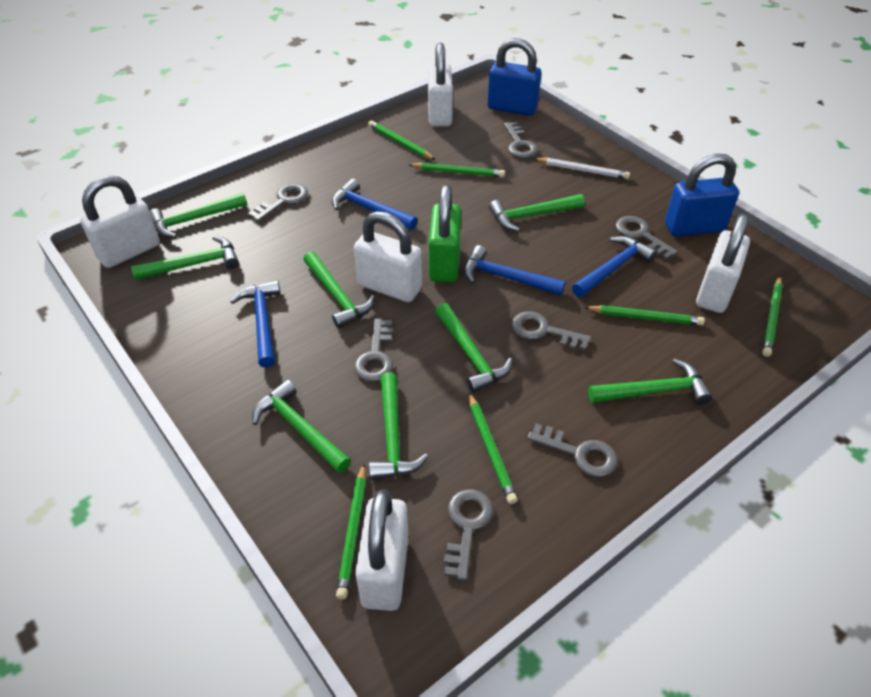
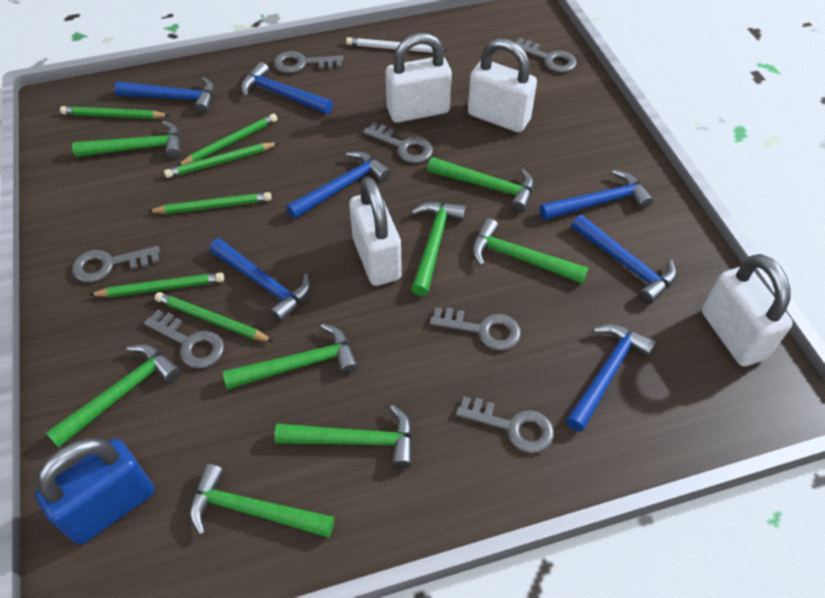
blue hammer: 4 -> 7
blue padlock: 2 -> 1
green padlock: 1 -> 0
white padlock: 5 -> 4

